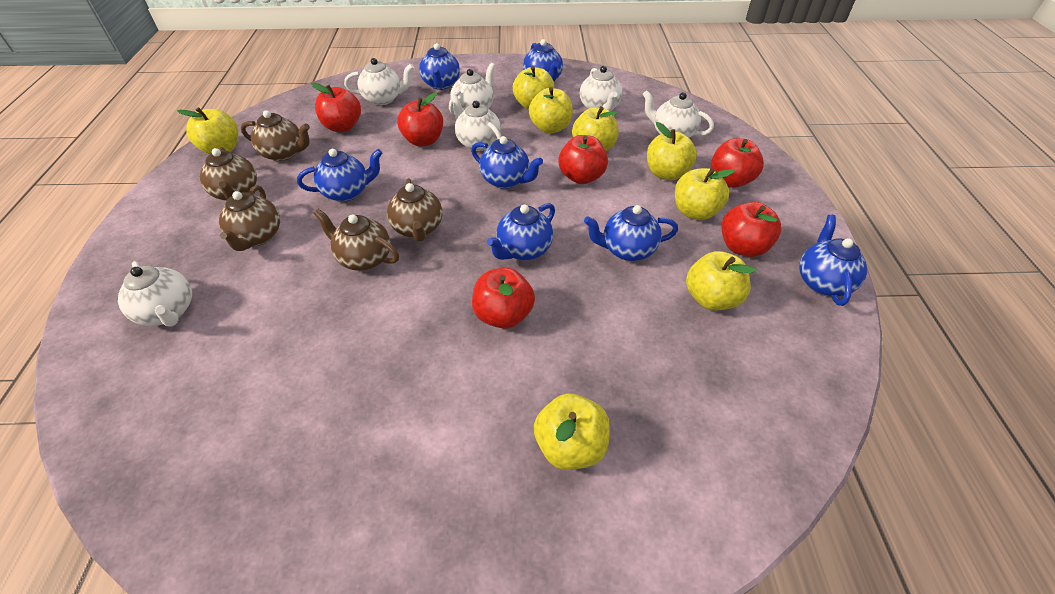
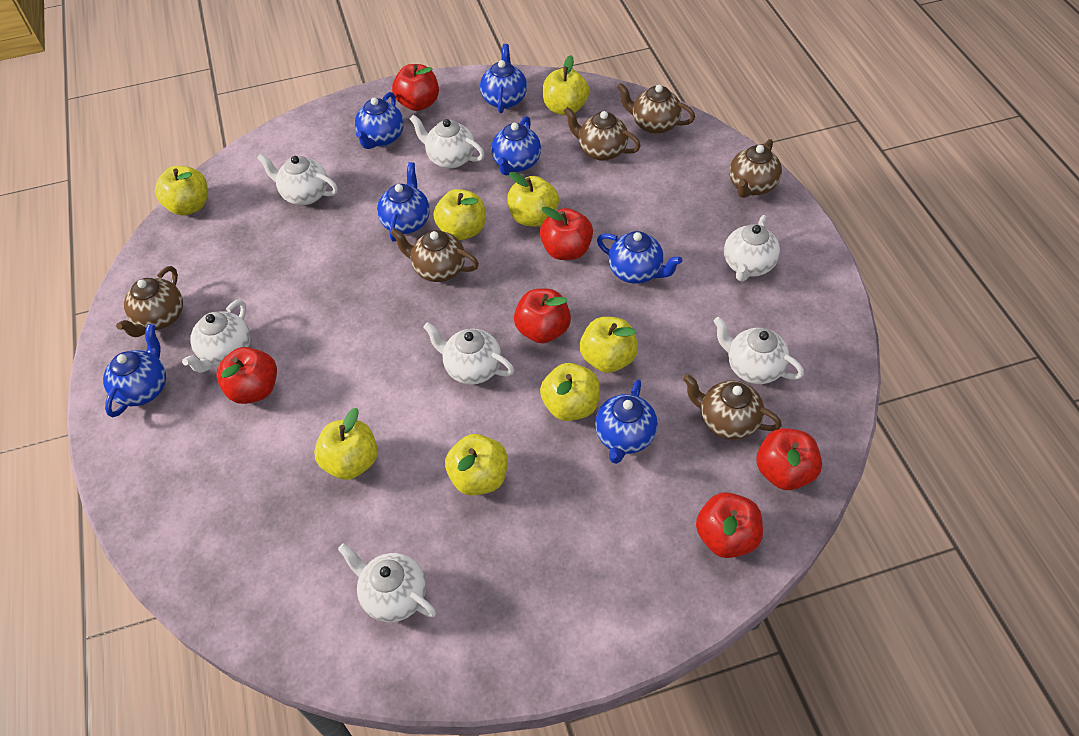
brown teapot: 5 -> 6
white teapot: 6 -> 7

